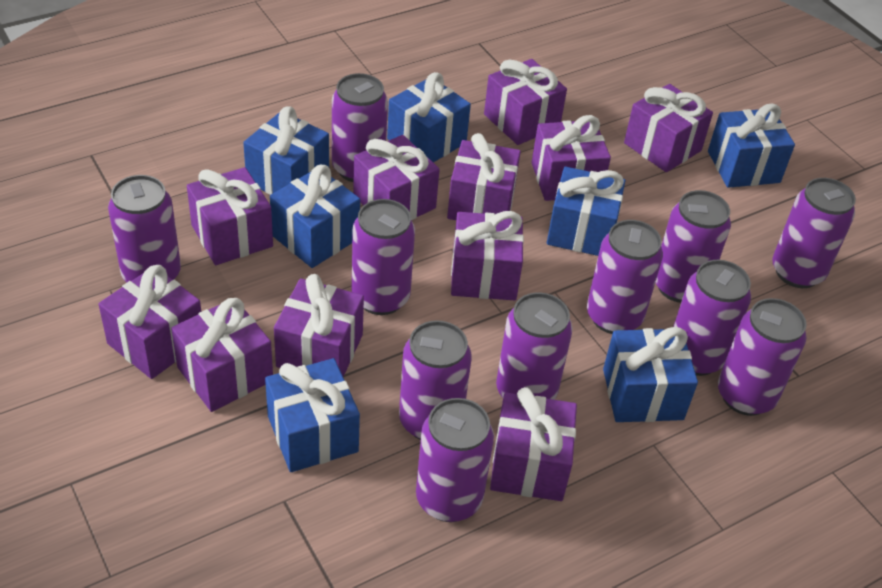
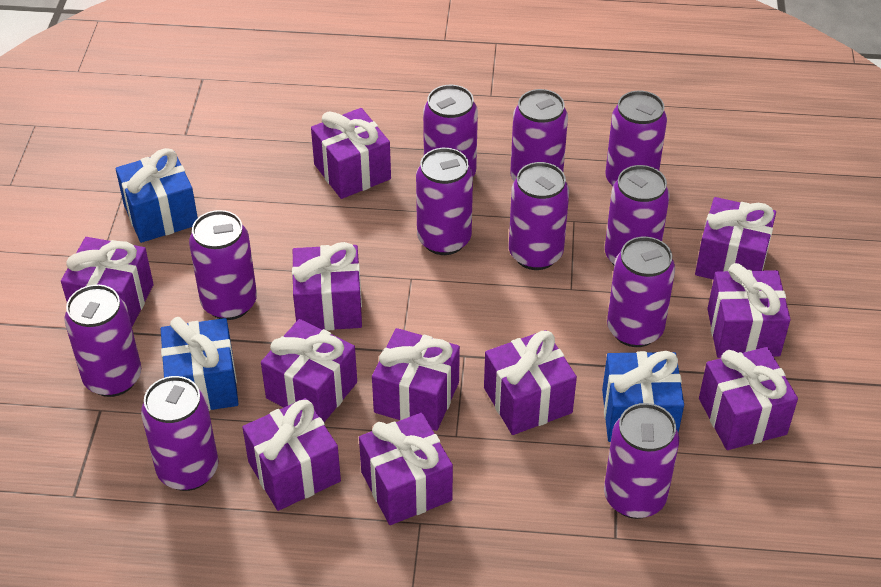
blue gift: 7 -> 3

